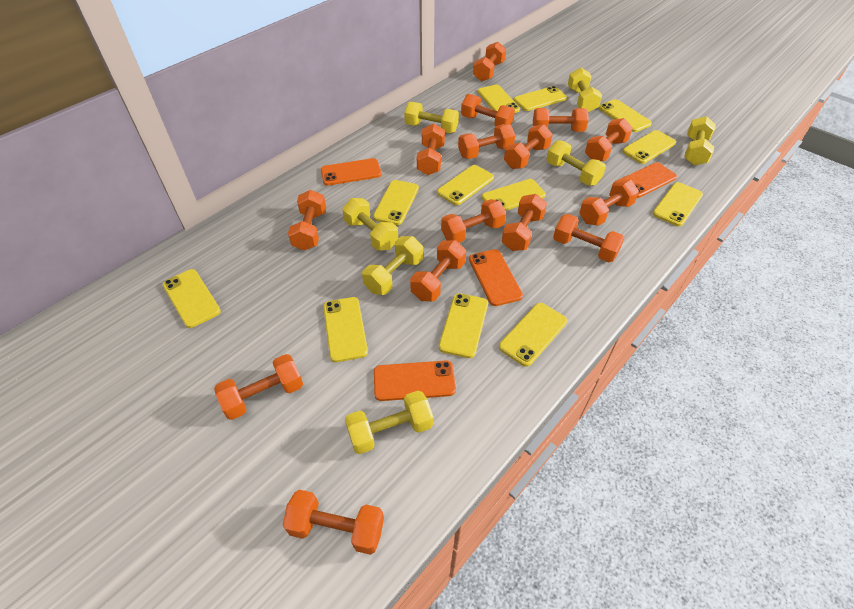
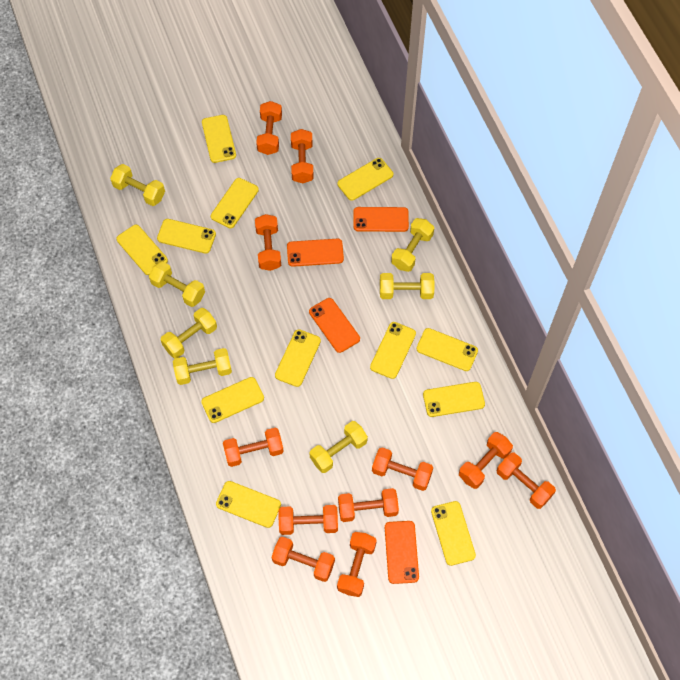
orange dumbbell: 15 -> 11

